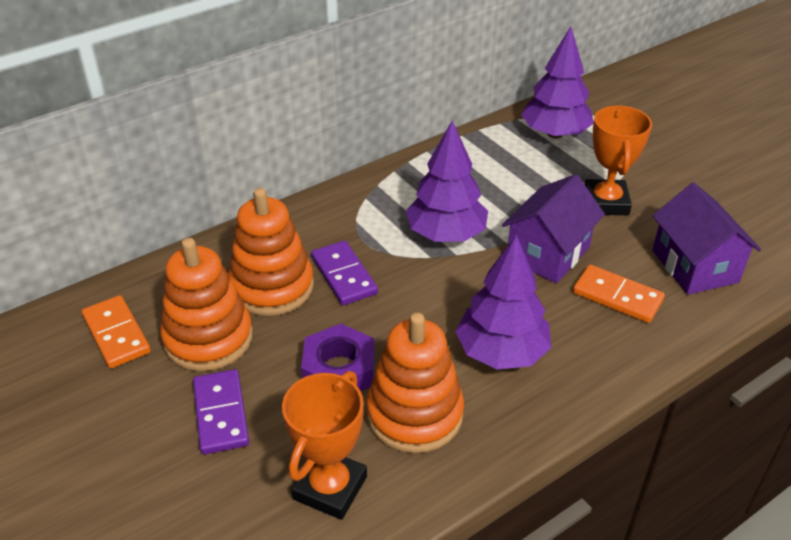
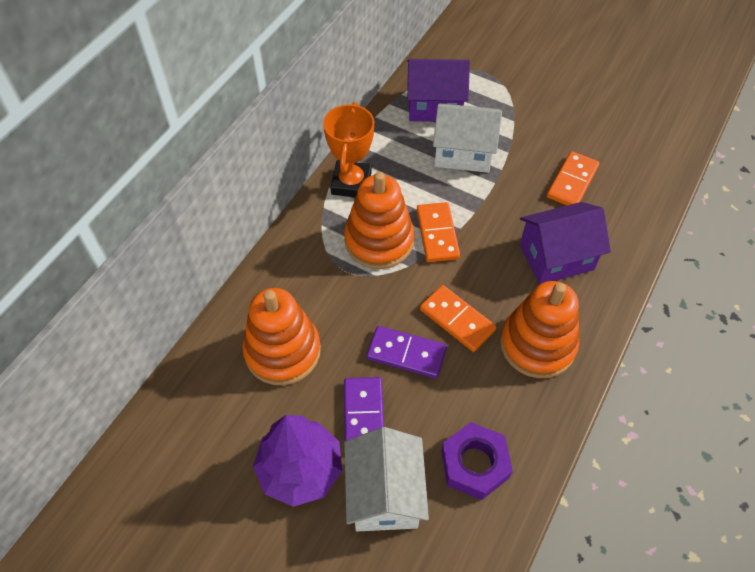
orange domino: 2 -> 3
orange trophy: 2 -> 1
purple tree: 3 -> 1
white house: 0 -> 2

